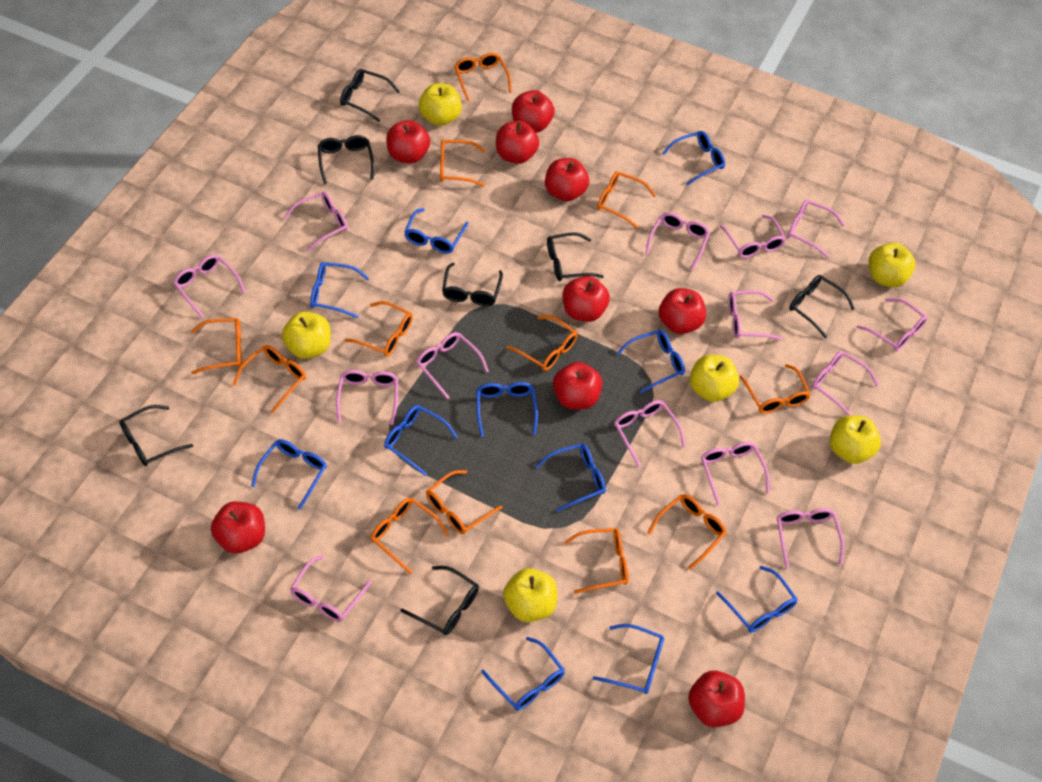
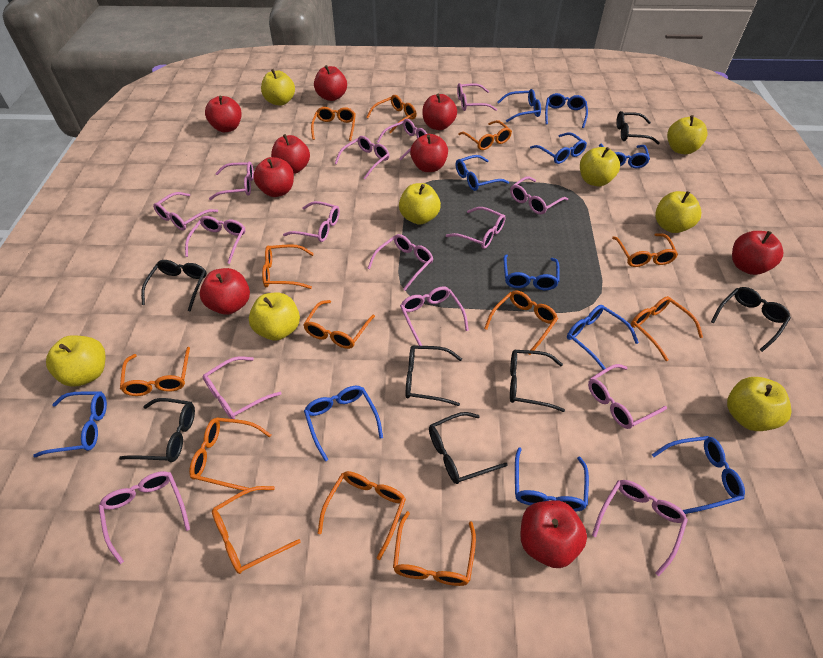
orange glasses: 12 -> 13
pink glasses: 14 -> 15
yellow apple: 6 -> 8

